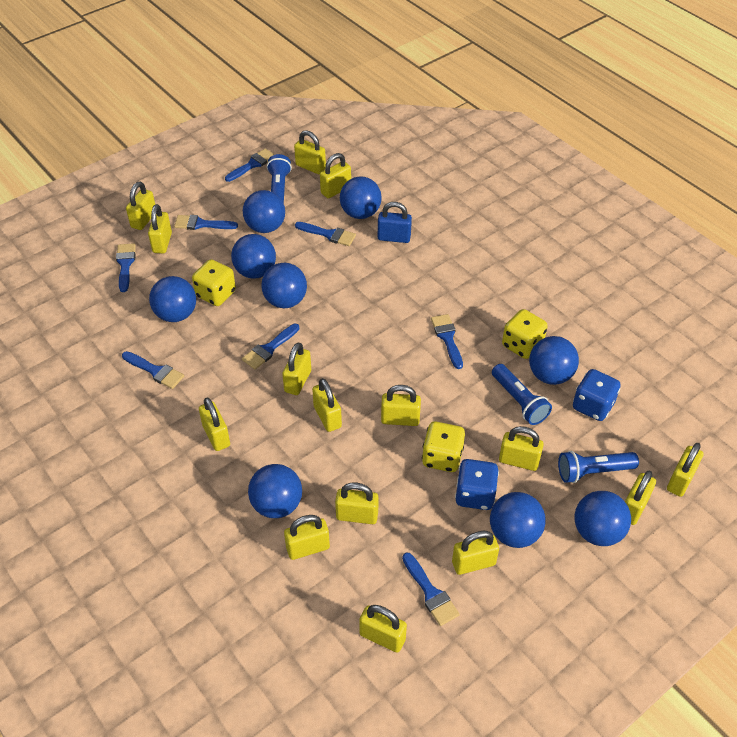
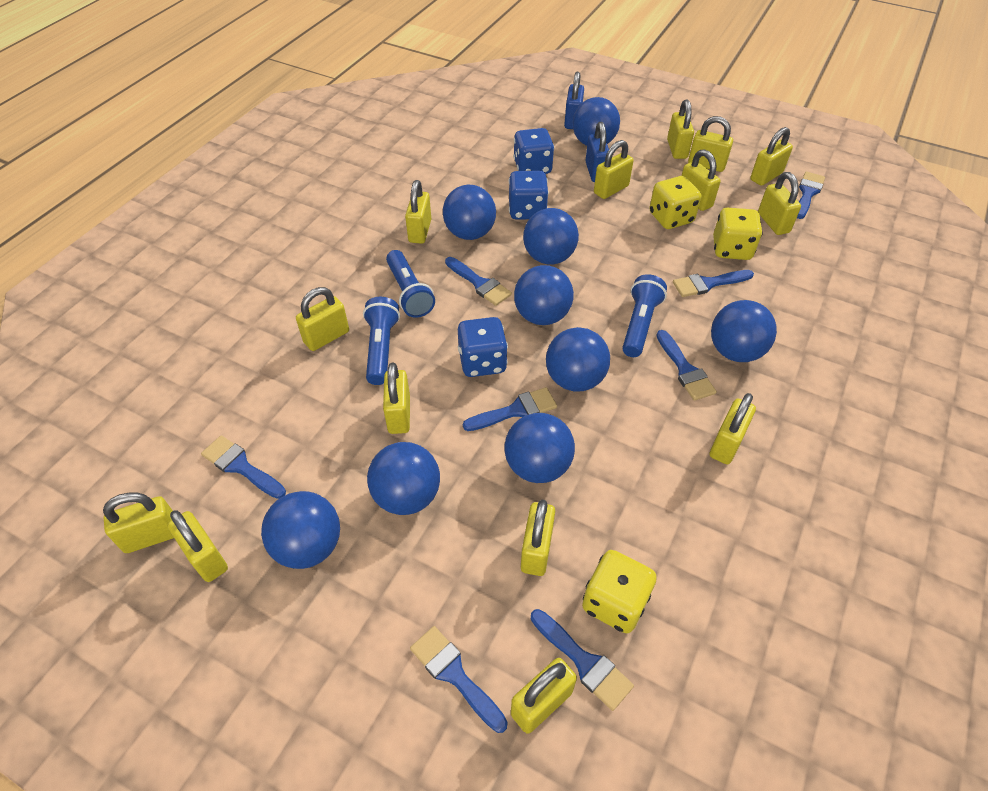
blue dice: 2 -> 3
blue padlock: 1 -> 2
yellow padlock: 15 -> 14

